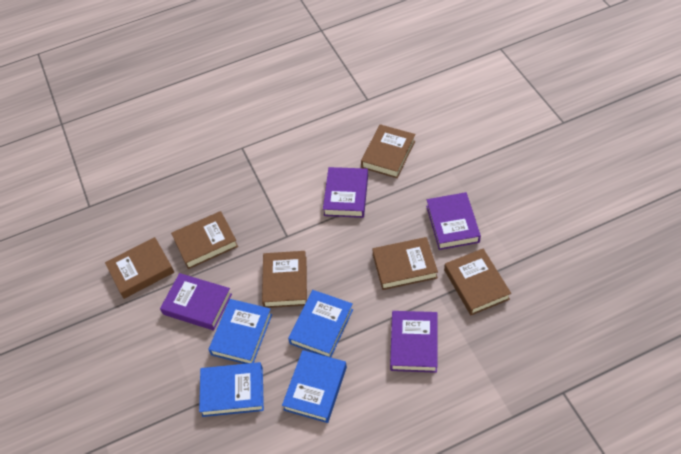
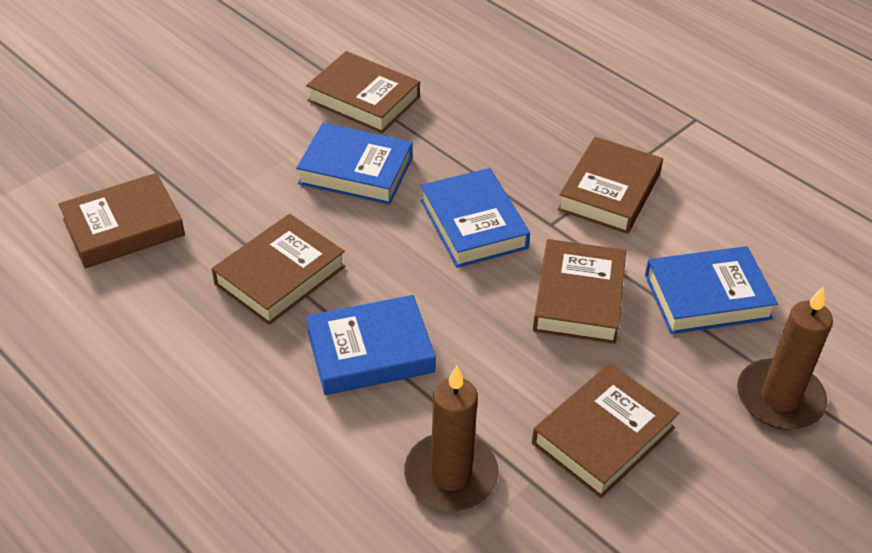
brown candle: 0 -> 2
purple book: 4 -> 0

